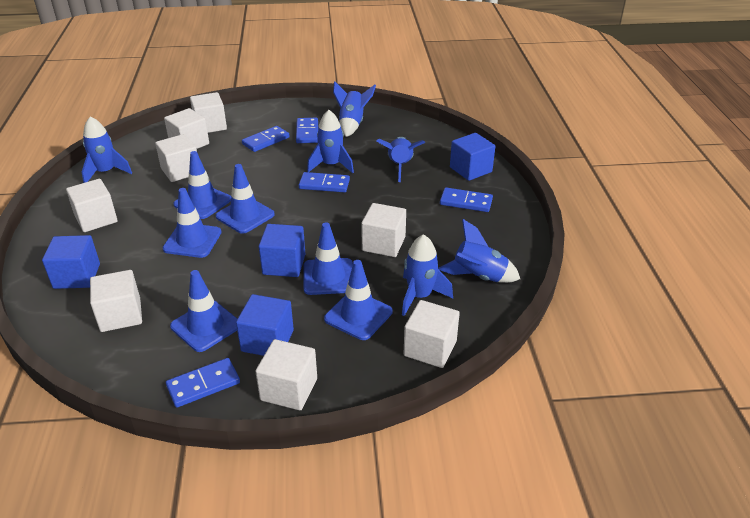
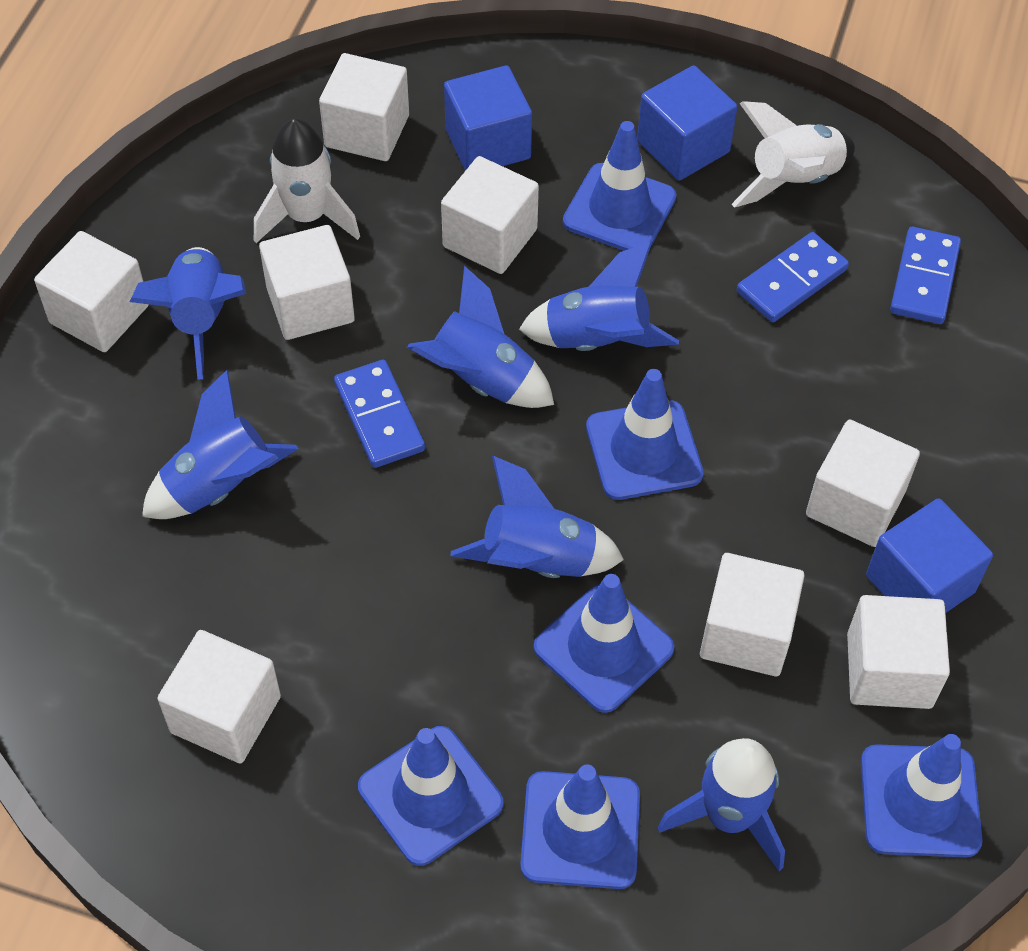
blue cube: 4 -> 3
blue domino: 5 -> 3
white rocket: 0 -> 2

